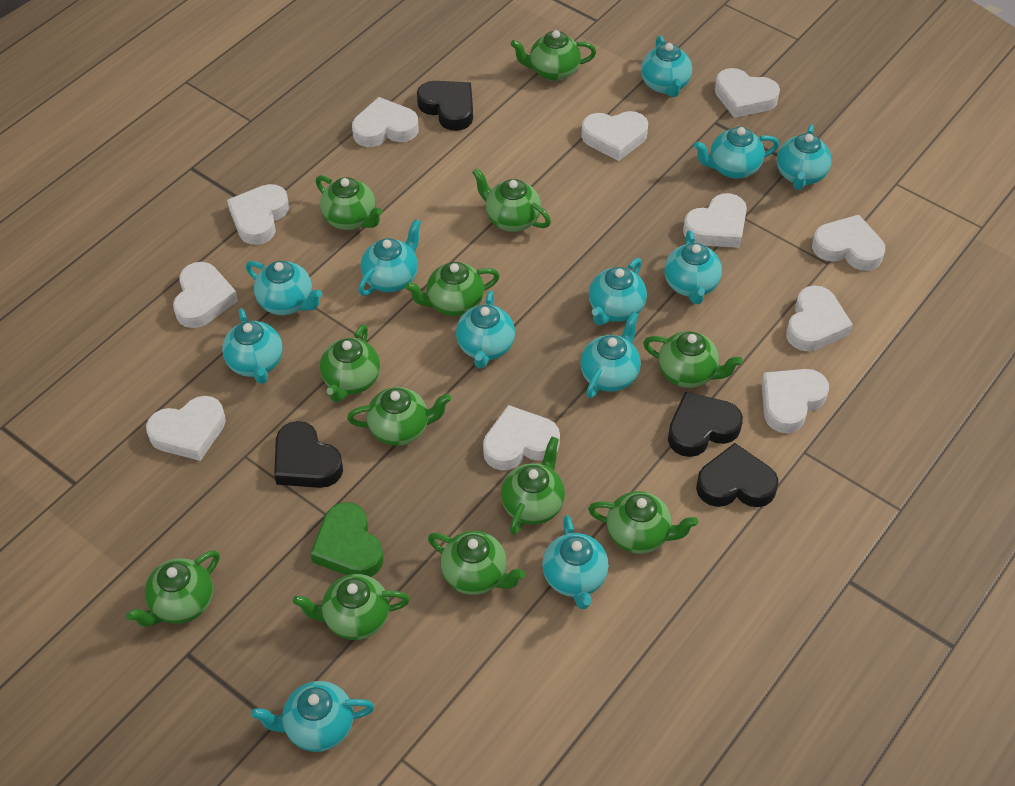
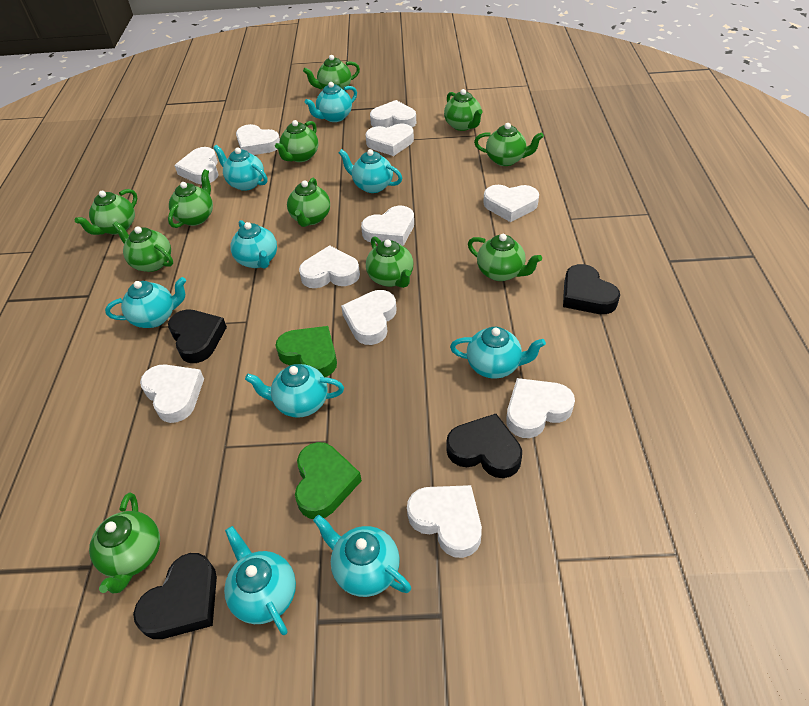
green heart: 1 -> 2
green teapot: 12 -> 11
turquoise teapot: 12 -> 9

